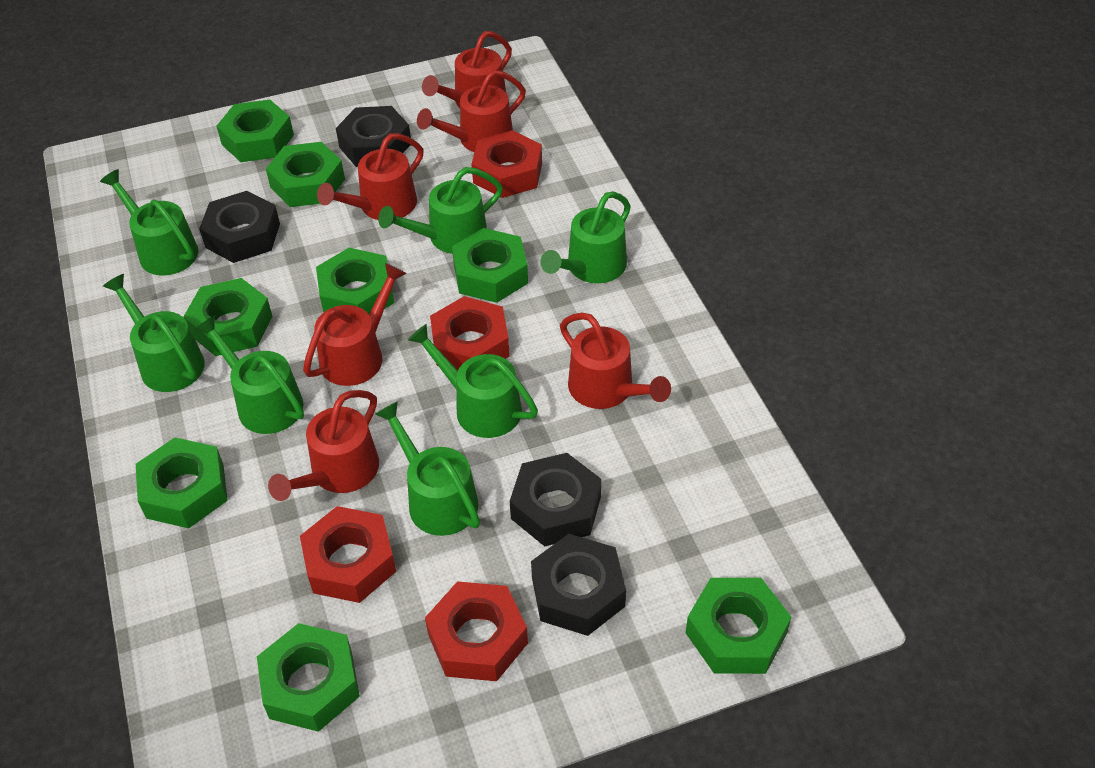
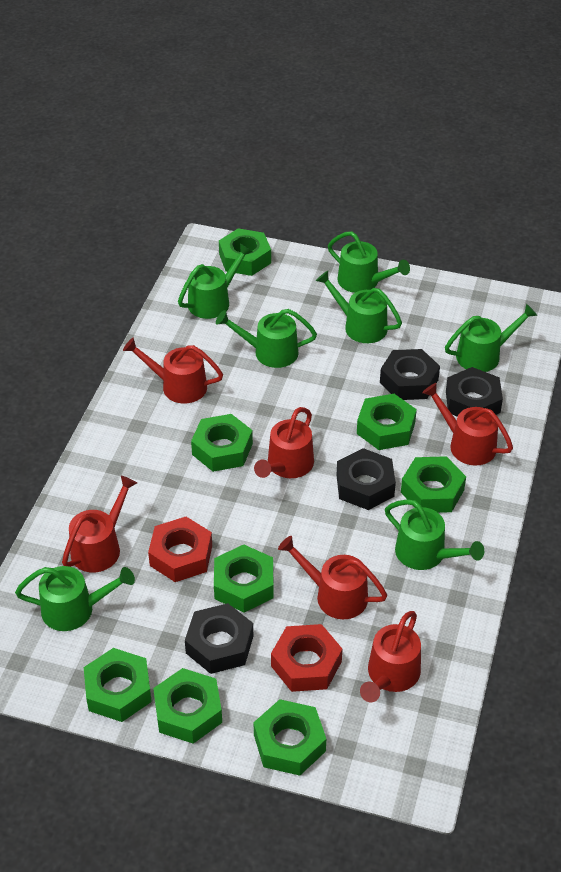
red nut: 4 -> 2

